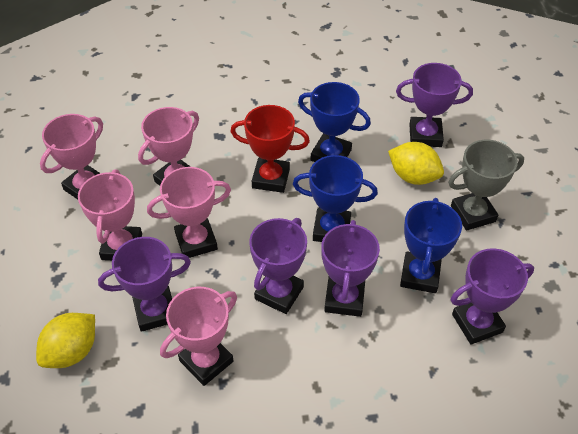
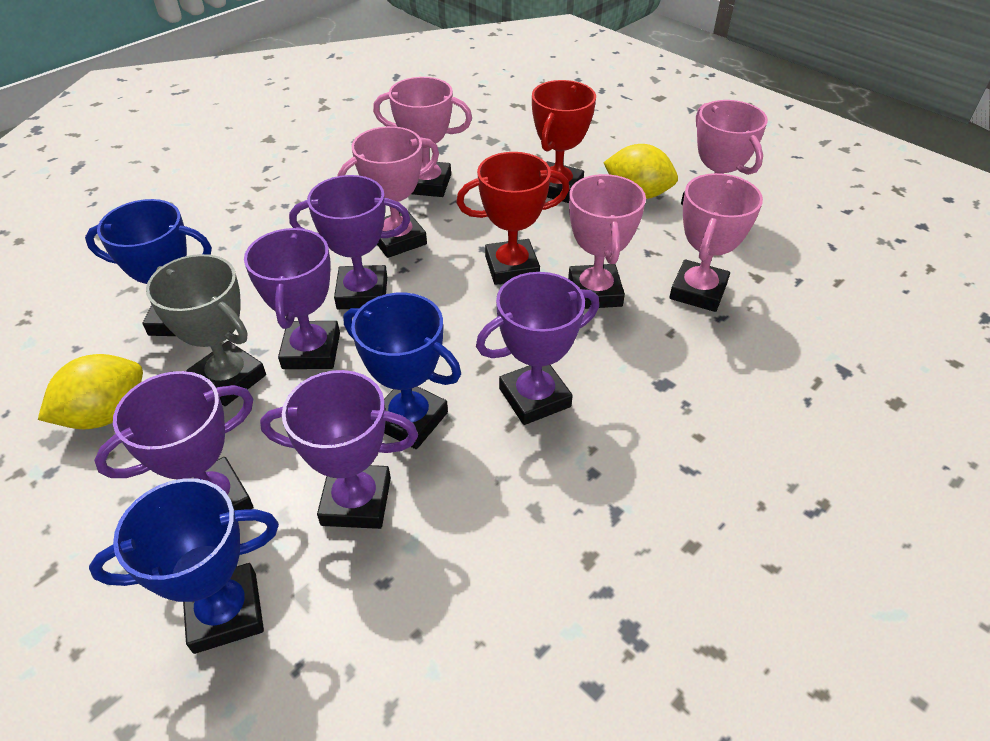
red trophy: 1 -> 2

